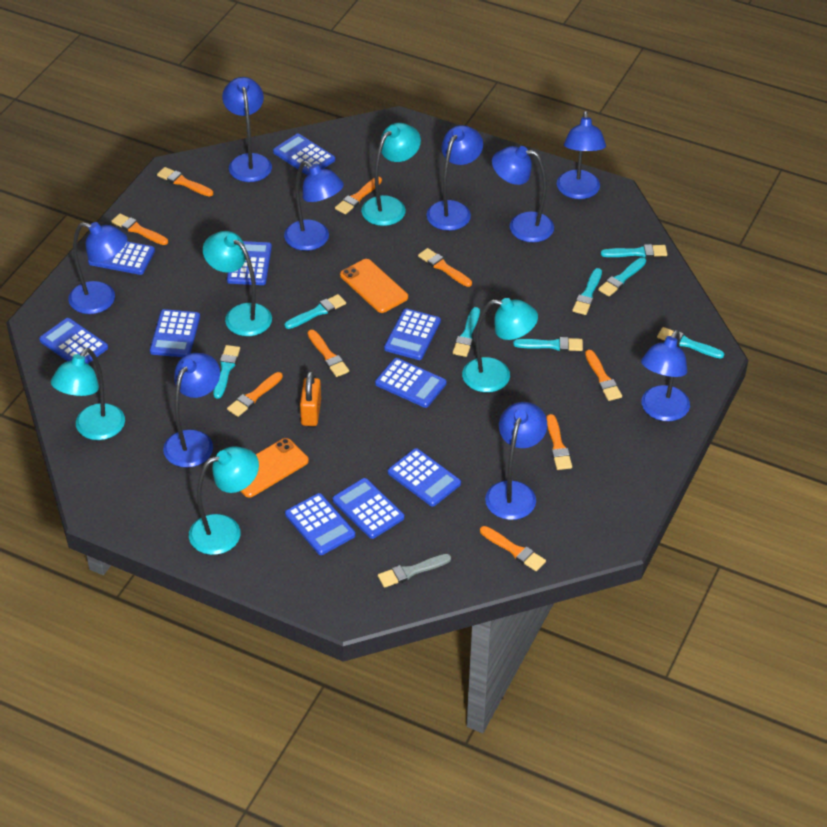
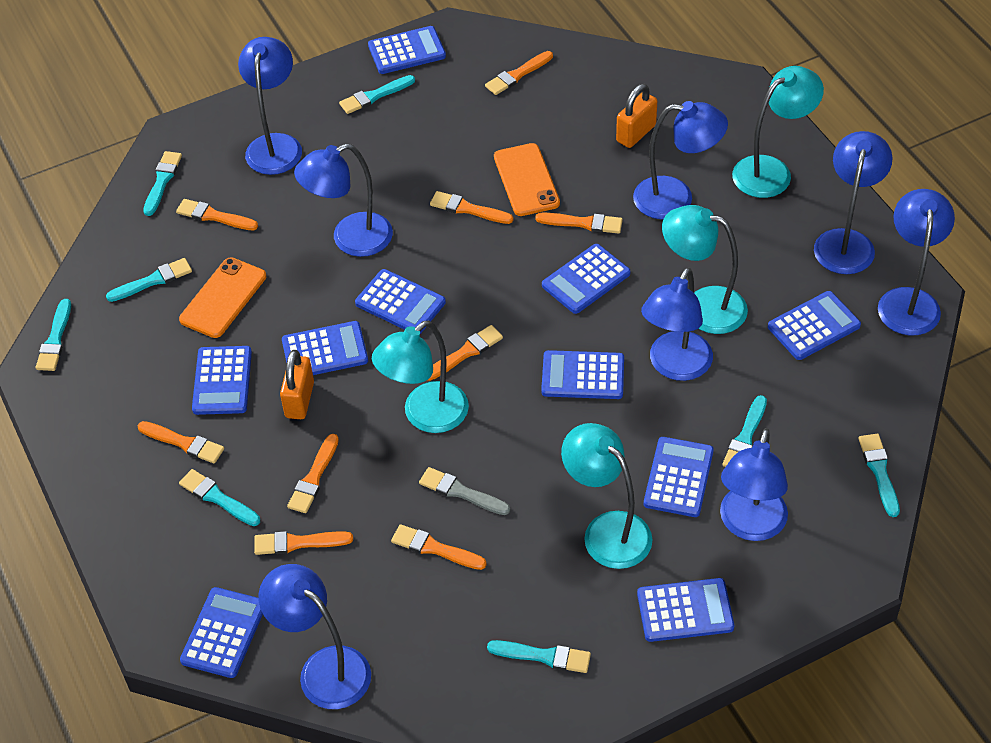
blue lamp: 9 -> 8
orange padlock: 1 -> 2
turquoise lamp: 5 -> 4

